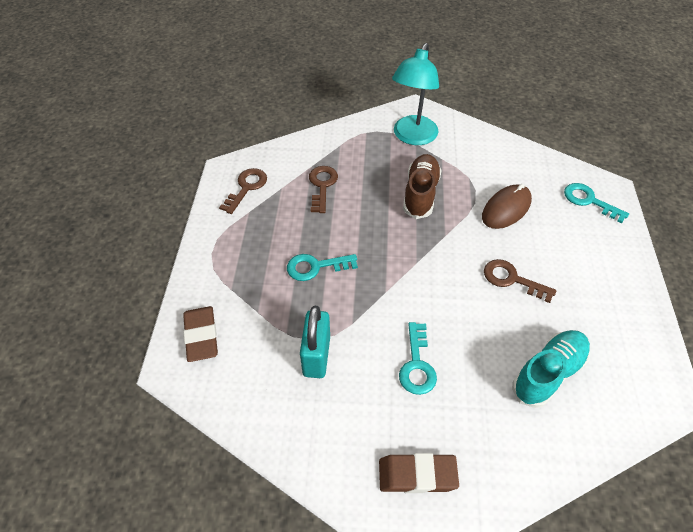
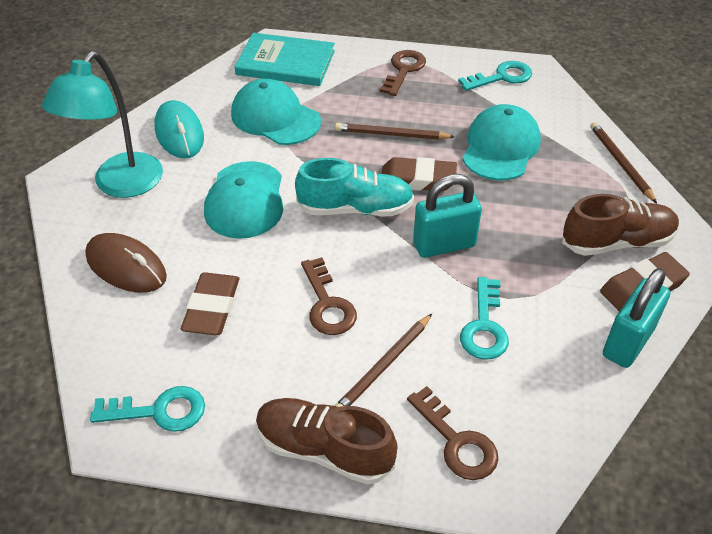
brown eraser: 2 -> 3
brown pencil: 0 -> 3
brown shoe: 1 -> 2
turquoise book: 0 -> 1
turquoise cap: 0 -> 3
turquoise mouse: 0 -> 1
turquoise padlock: 1 -> 2

